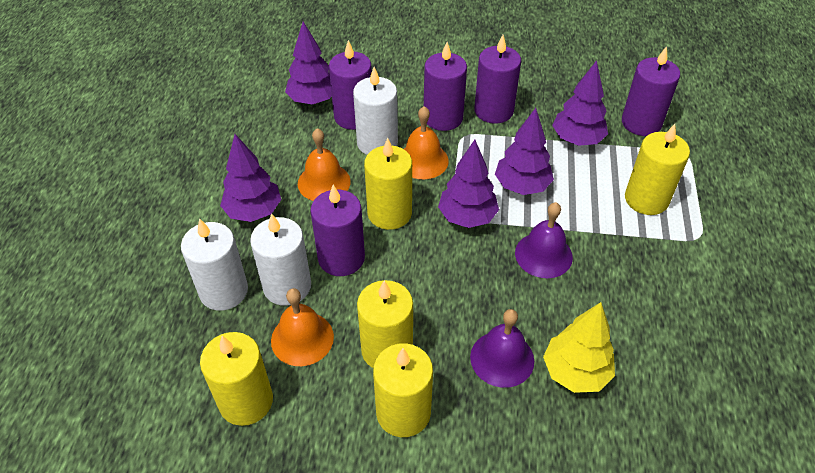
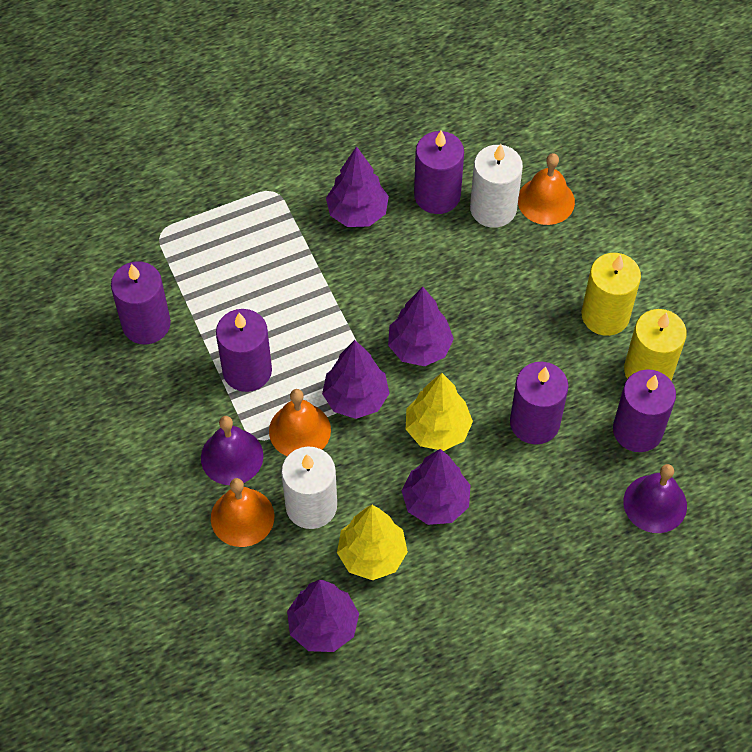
white candle: 3 -> 2
yellow candle: 5 -> 2
yellow tree: 1 -> 2

